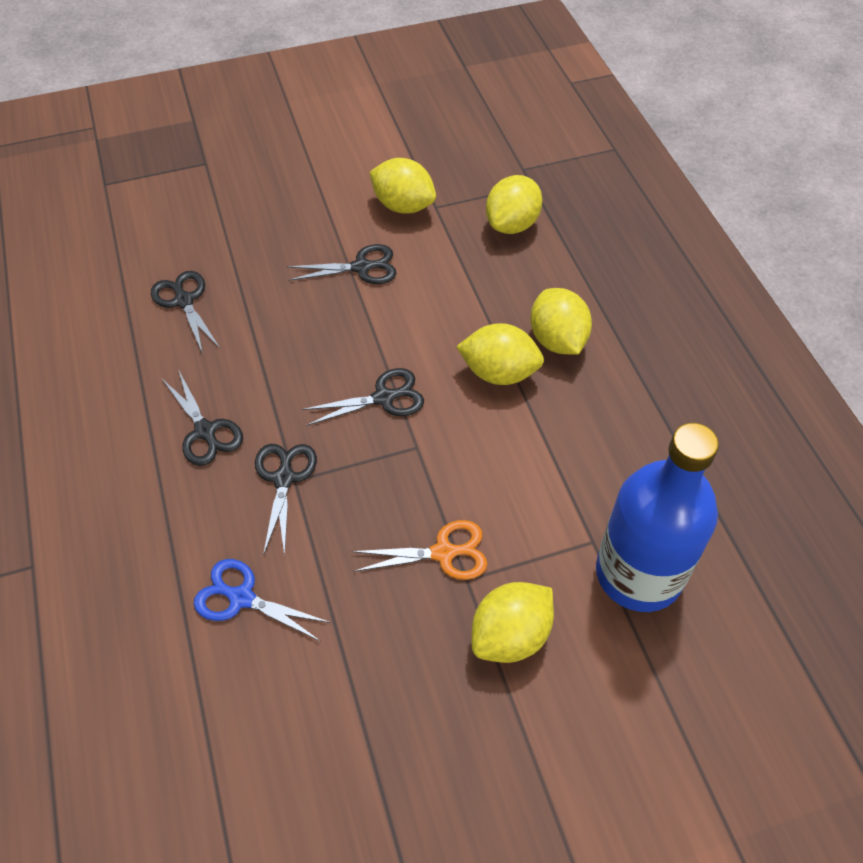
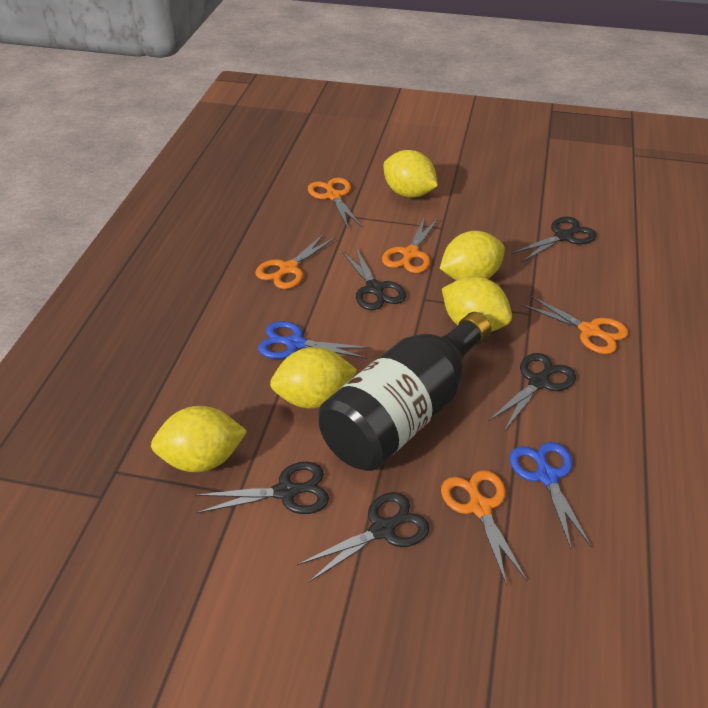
black bottle: 0 -> 1
blue bottle: 1 -> 0
blue scissors: 1 -> 2
orange scissors: 1 -> 5

